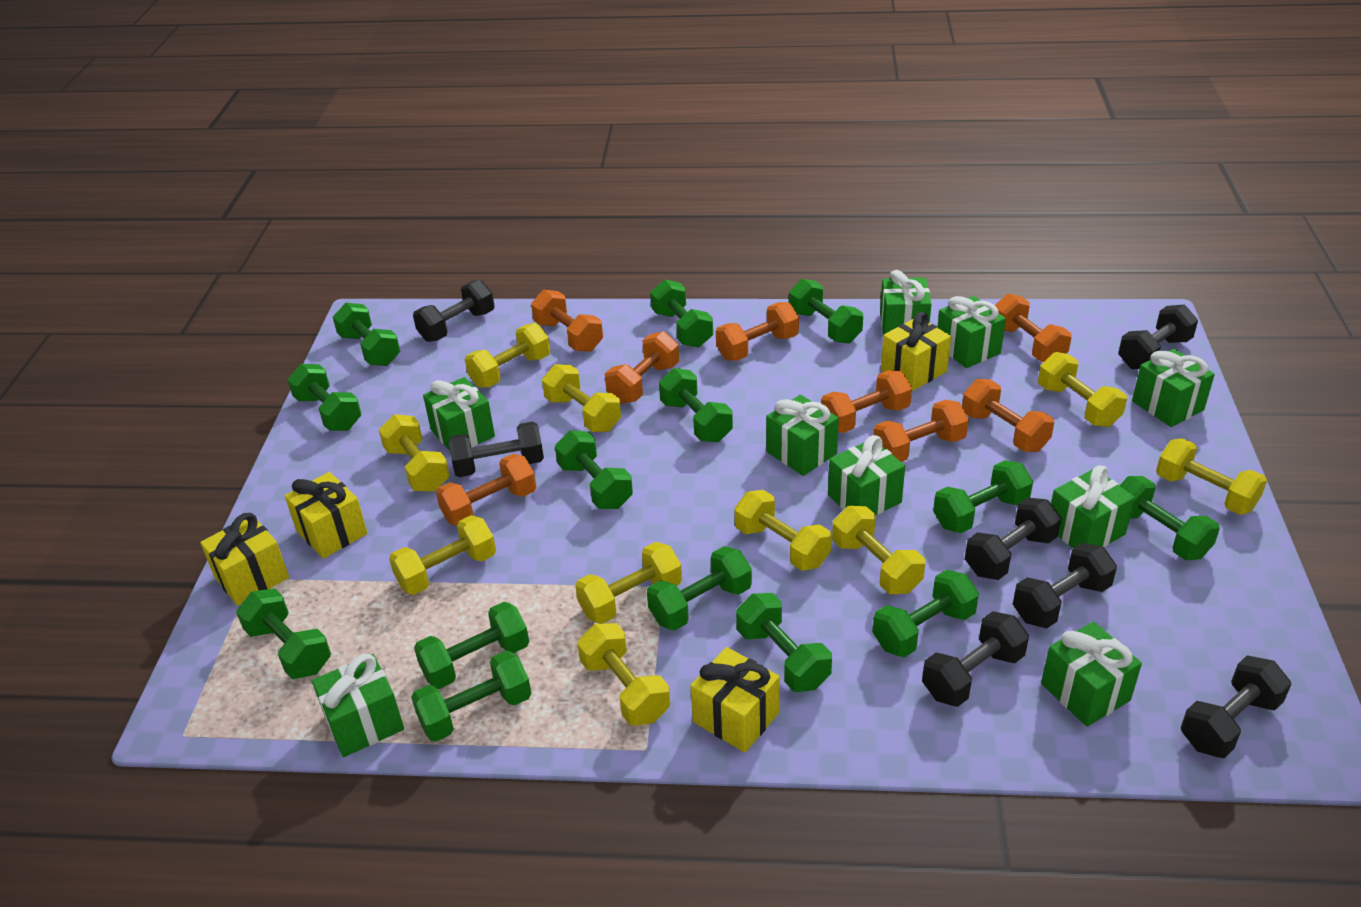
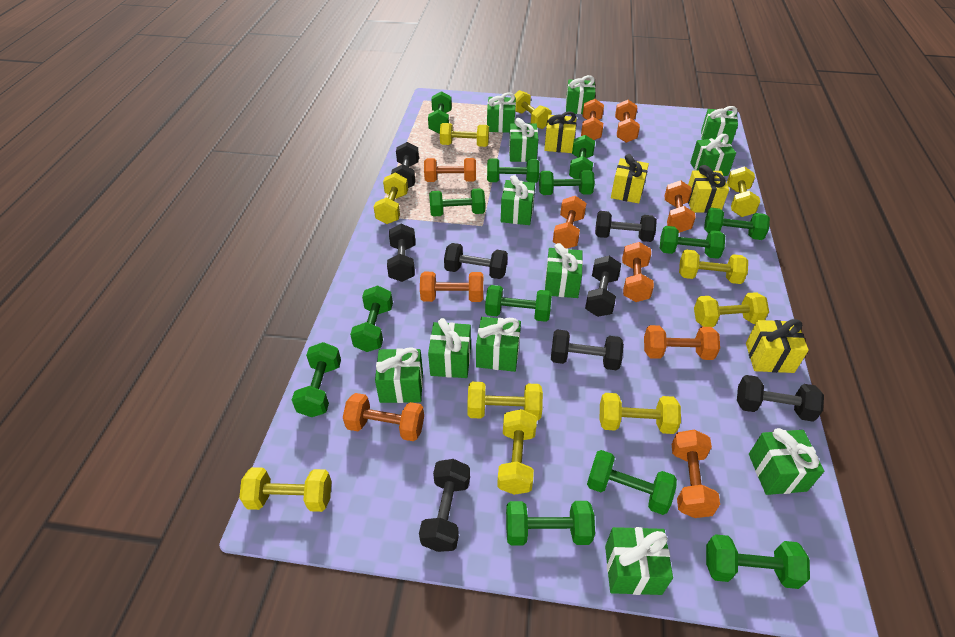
black dumbbell: 7 -> 8
green dumbbell: 14 -> 13
green gift: 9 -> 12
orange dumbbell: 8 -> 10

